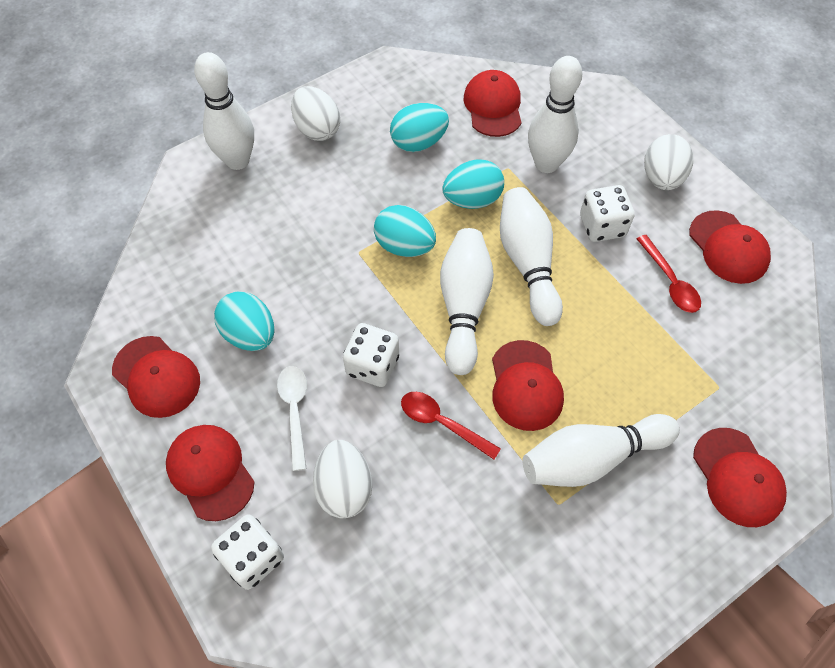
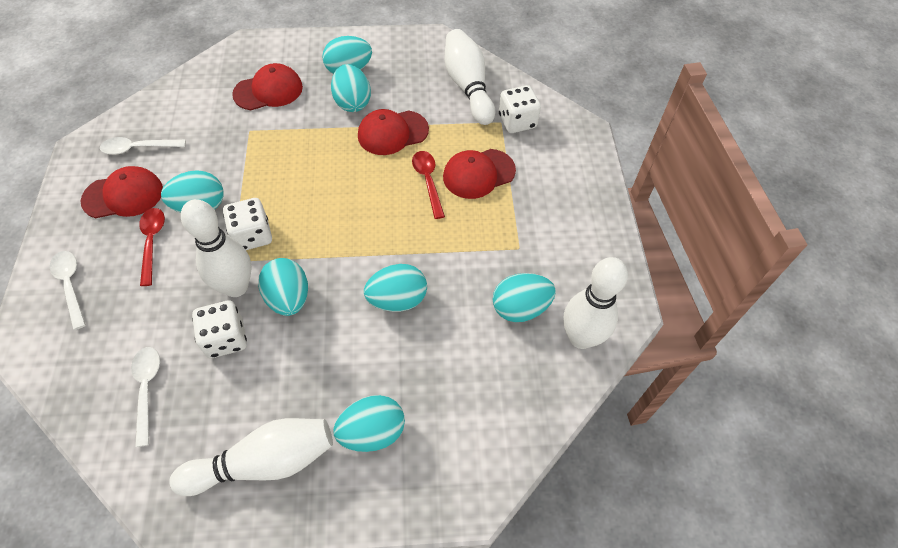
red cap: 6 -> 4
turquoise egg: 4 -> 7
white bowling pin: 5 -> 4
white egg: 3 -> 0
white spoon: 1 -> 3

